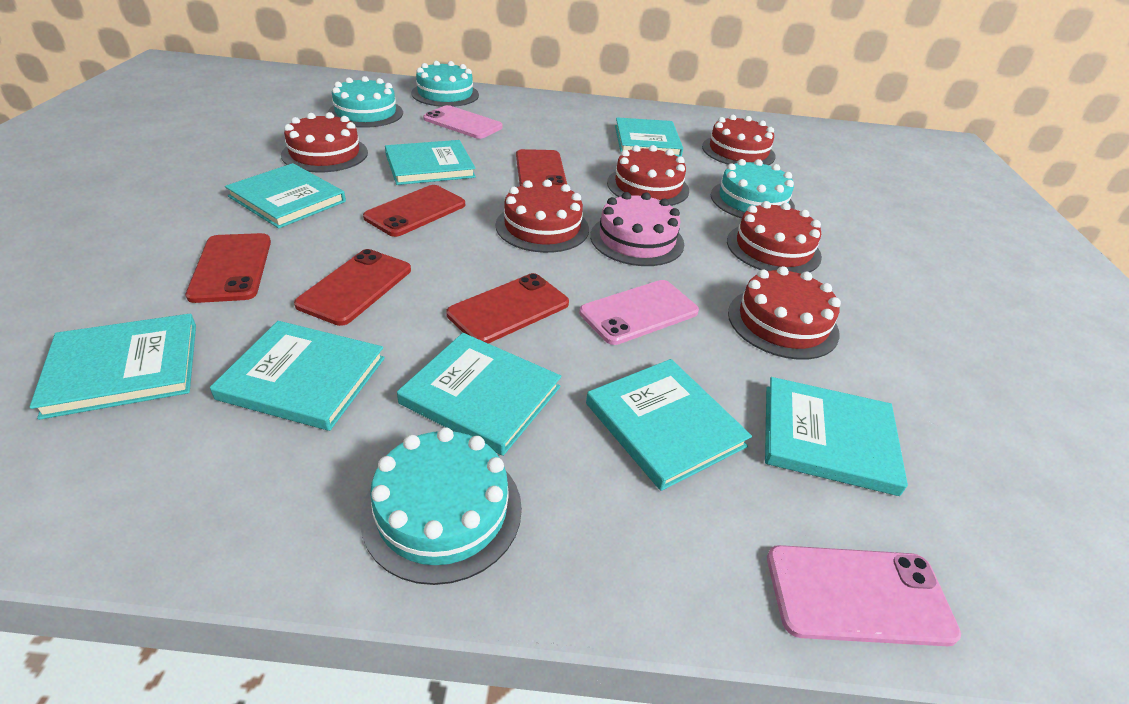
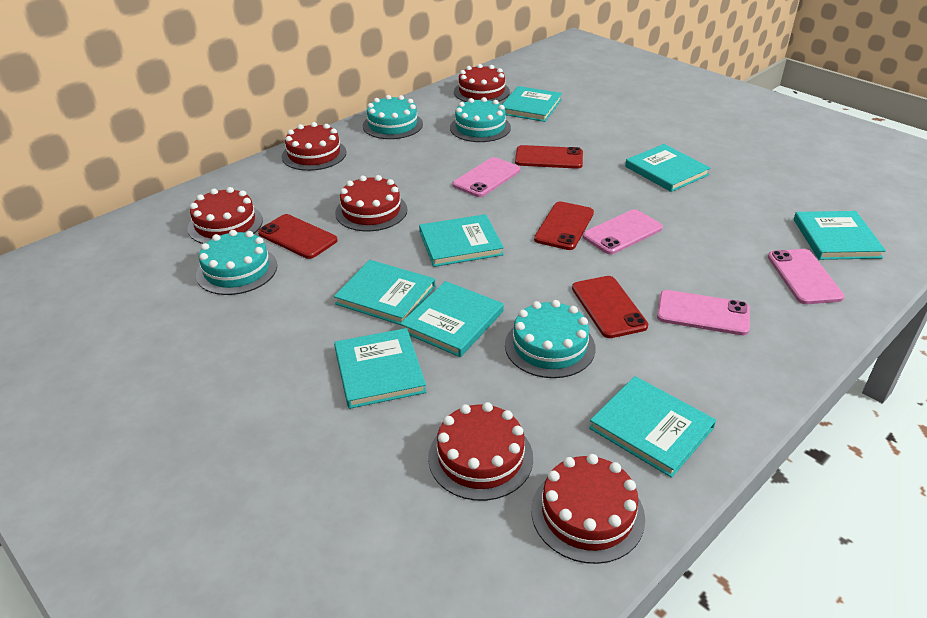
pink cake: 1 -> 0
pink phone: 3 -> 4
red phone: 5 -> 4

